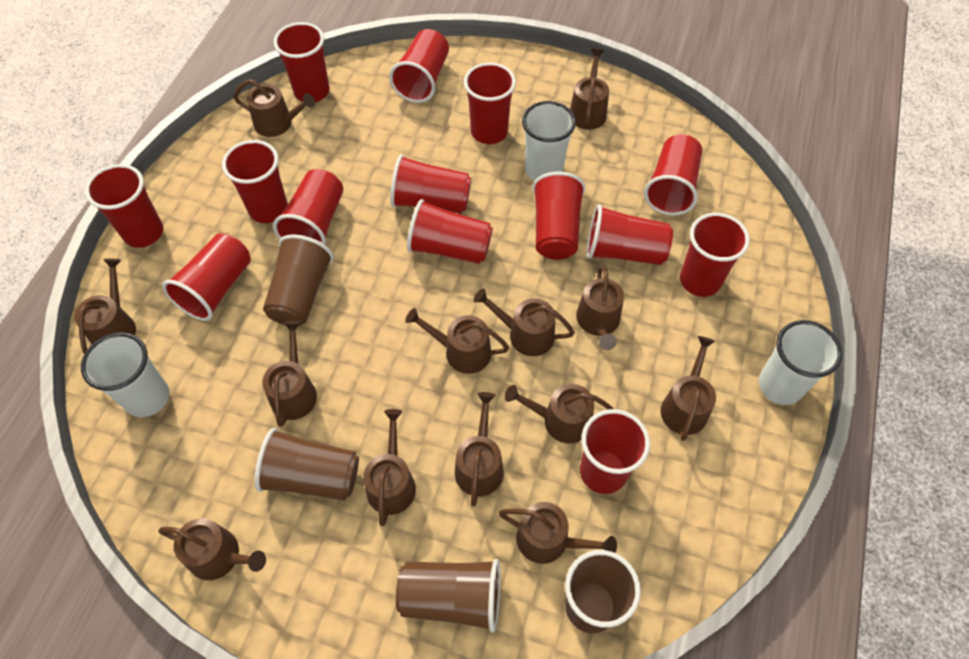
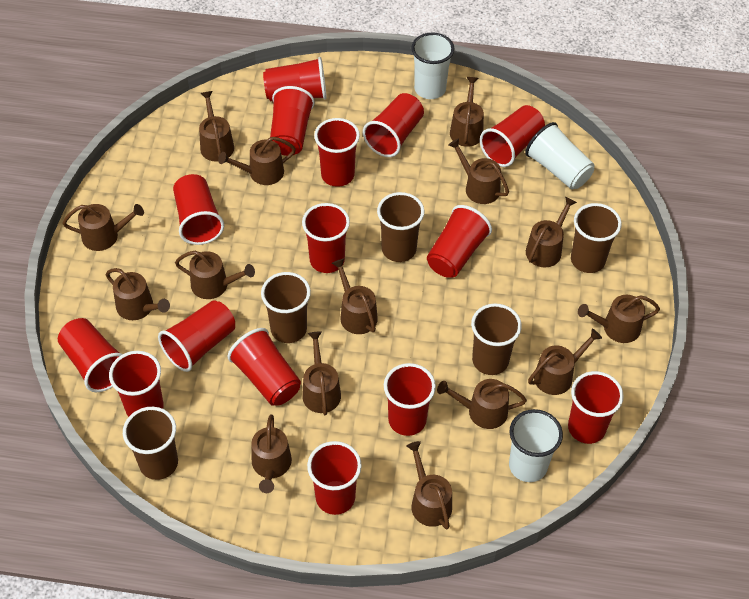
brown cup: 4 -> 5
brown watering can: 13 -> 15
red cup: 14 -> 15

